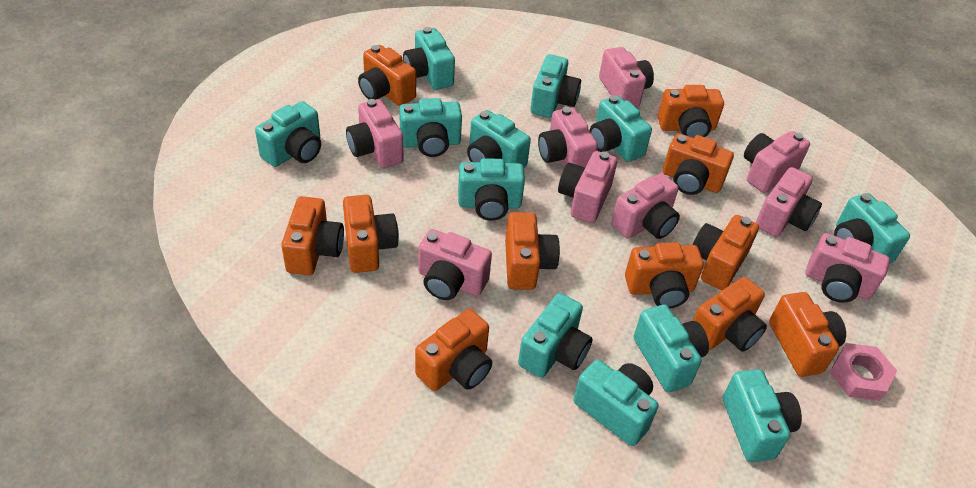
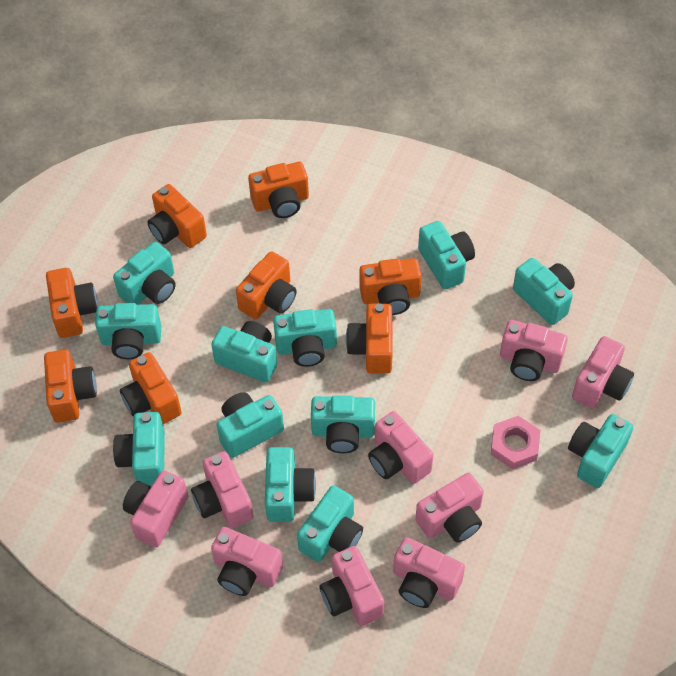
orange camera: 11 -> 8

